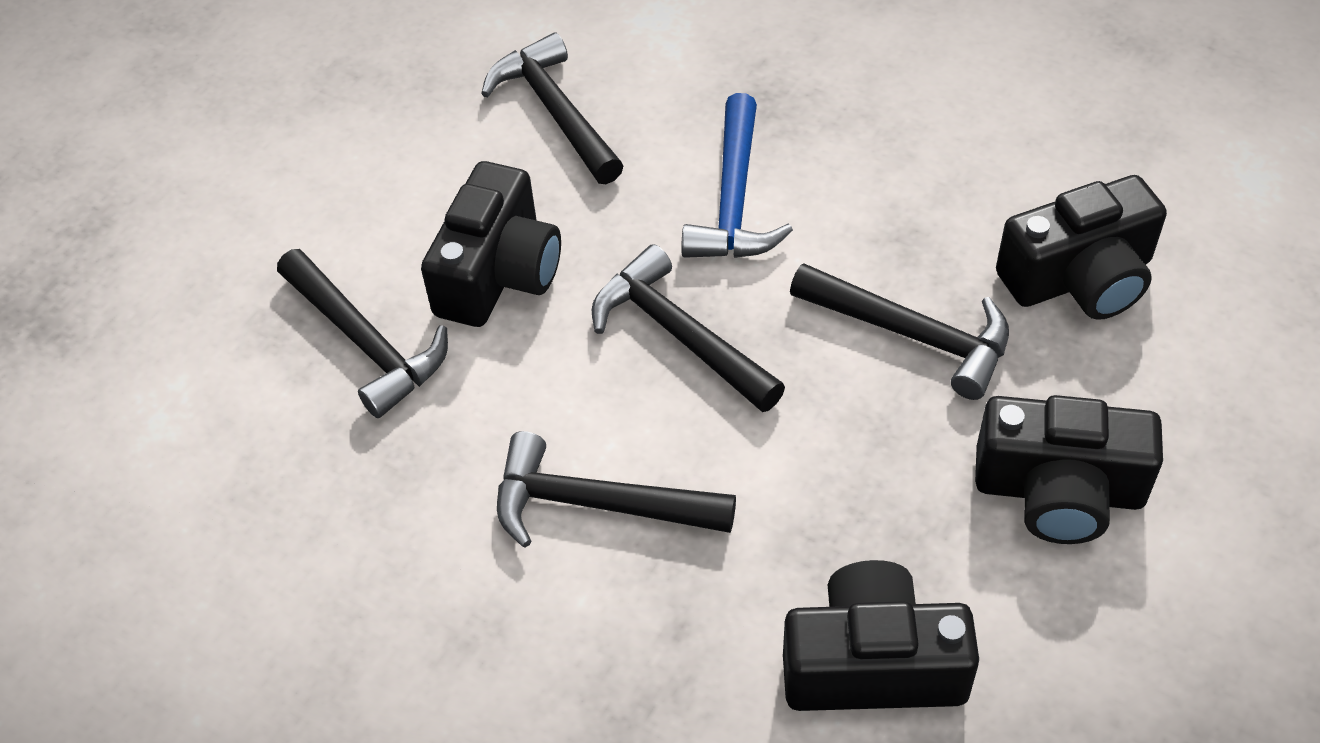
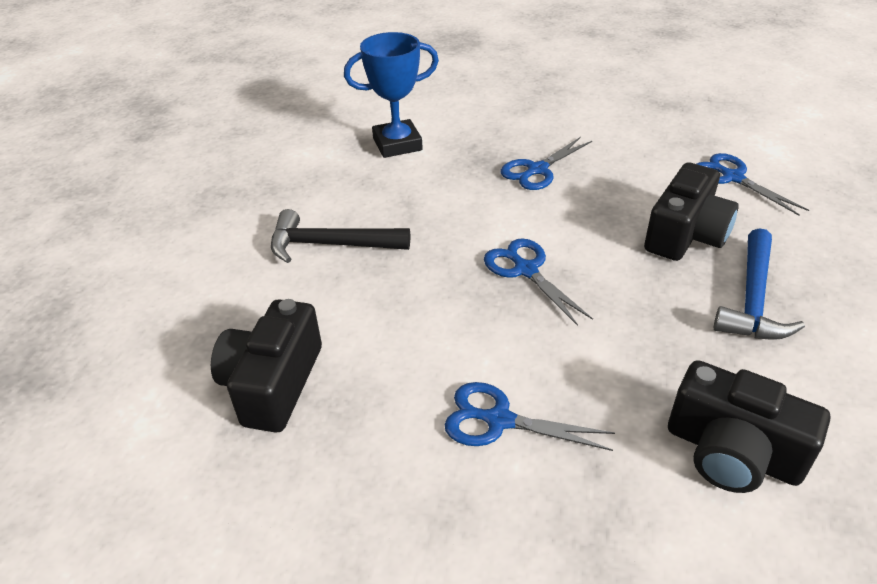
black camera: 4 -> 3
black hammer: 5 -> 1
blue scissors: 0 -> 4
blue trophy: 0 -> 1

